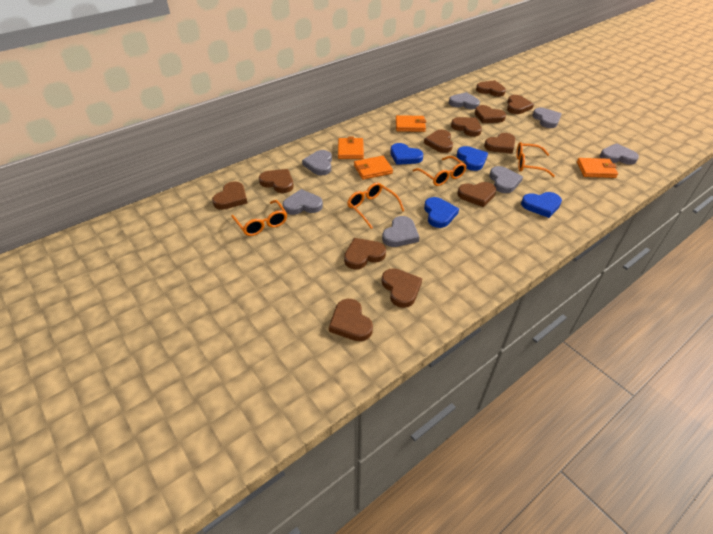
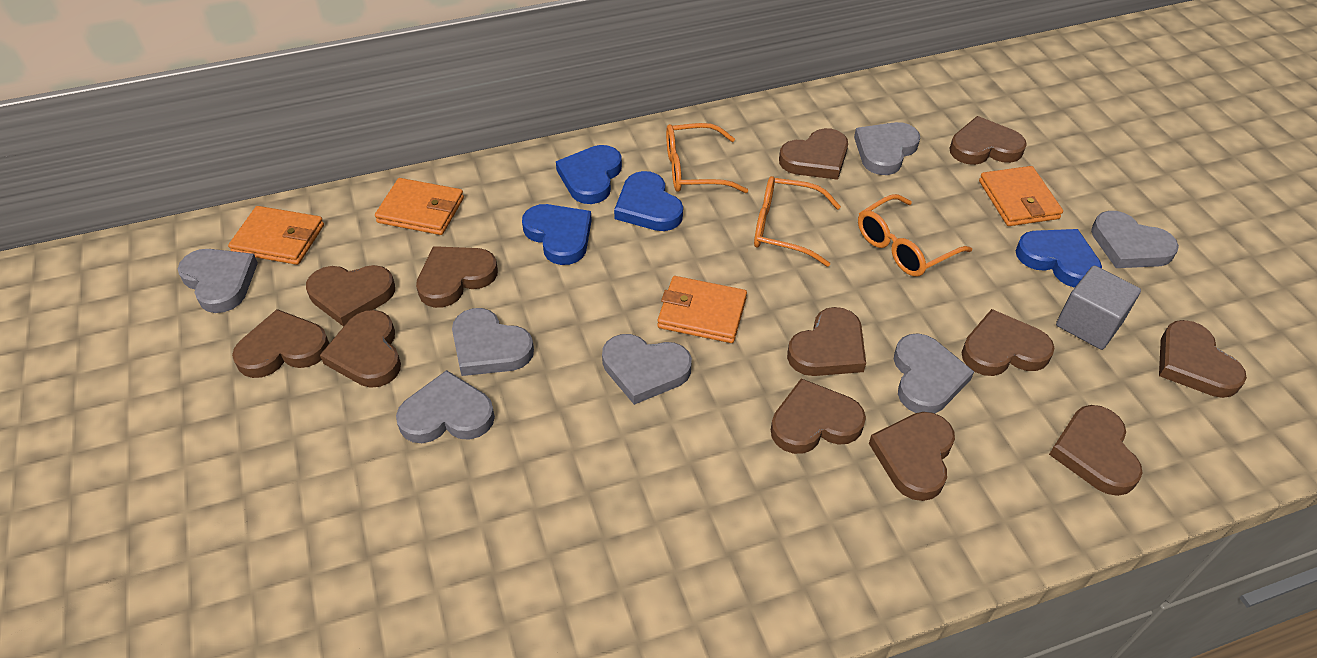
grey cube: 0 -> 1
orange glasses: 4 -> 3

